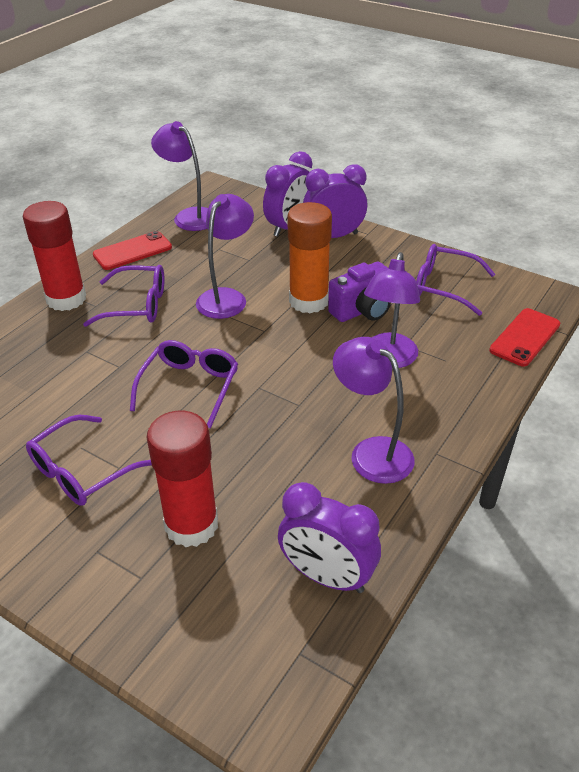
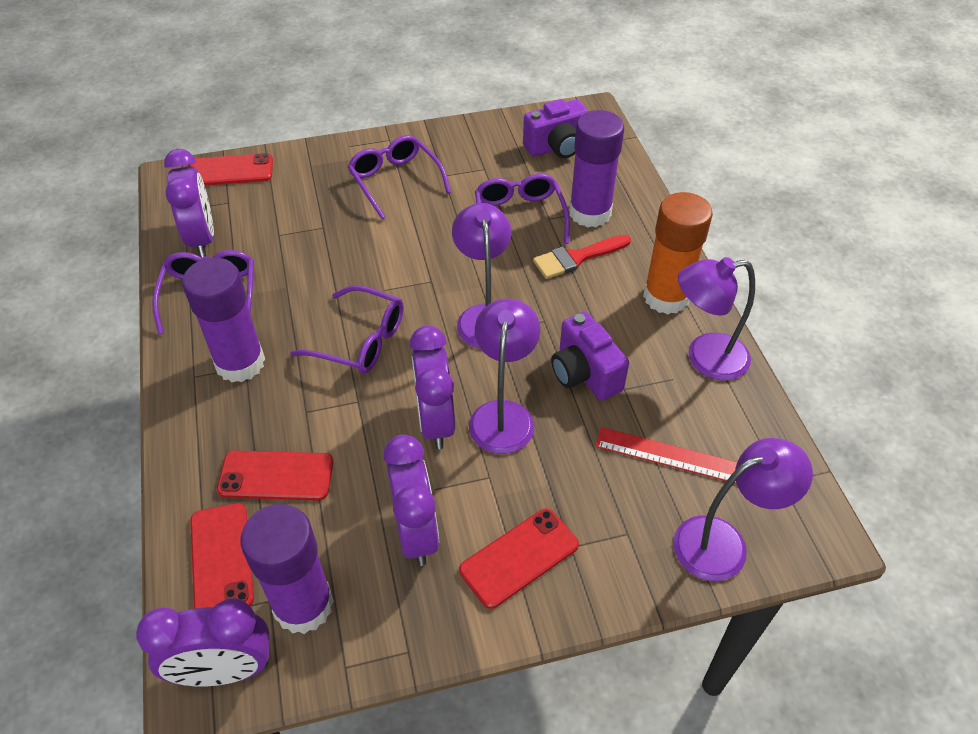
purple camera: 1 -> 2
purple clock: 3 -> 4
purple glue stick: 0 -> 3
red brush: 0 -> 1
red glue stick: 2 -> 0
red phone: 2 -> 4
red ruler: 0 -> 1

